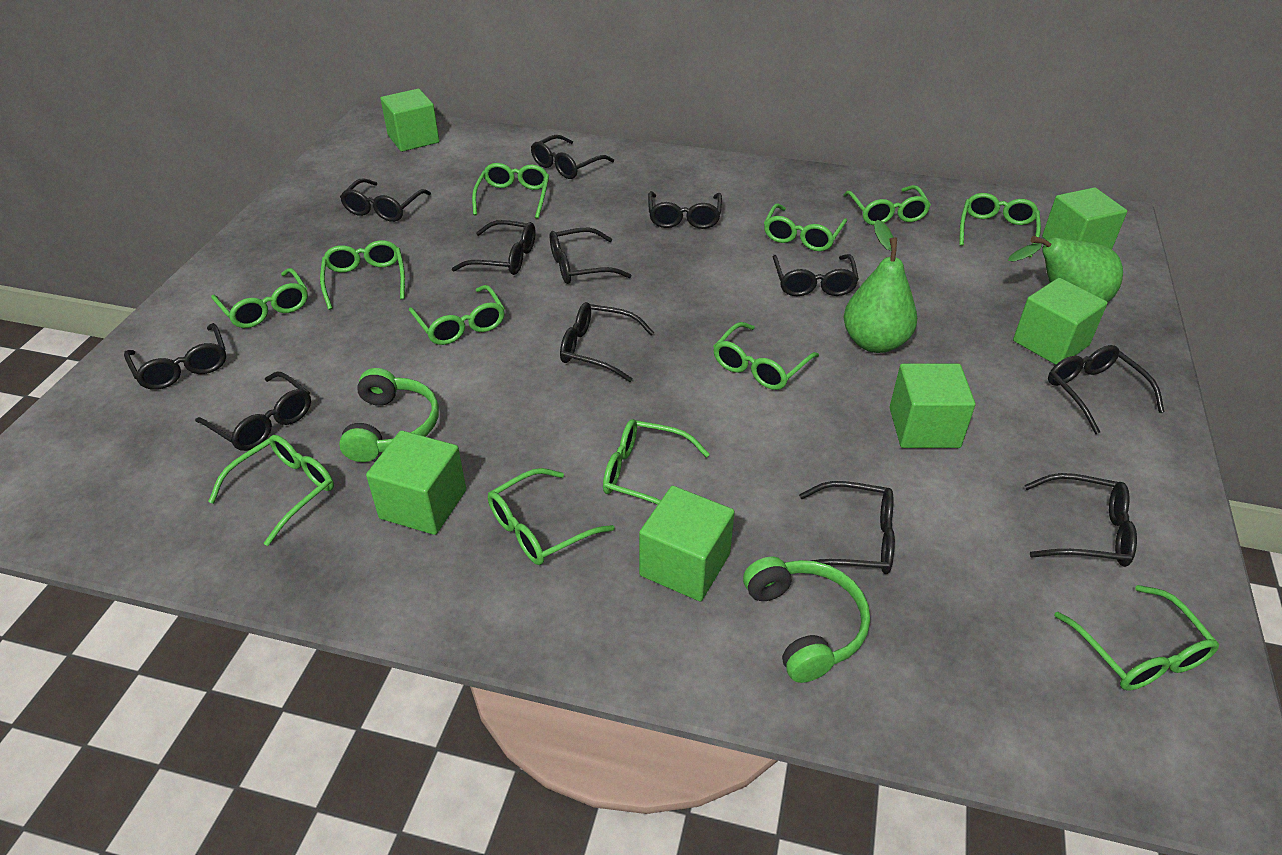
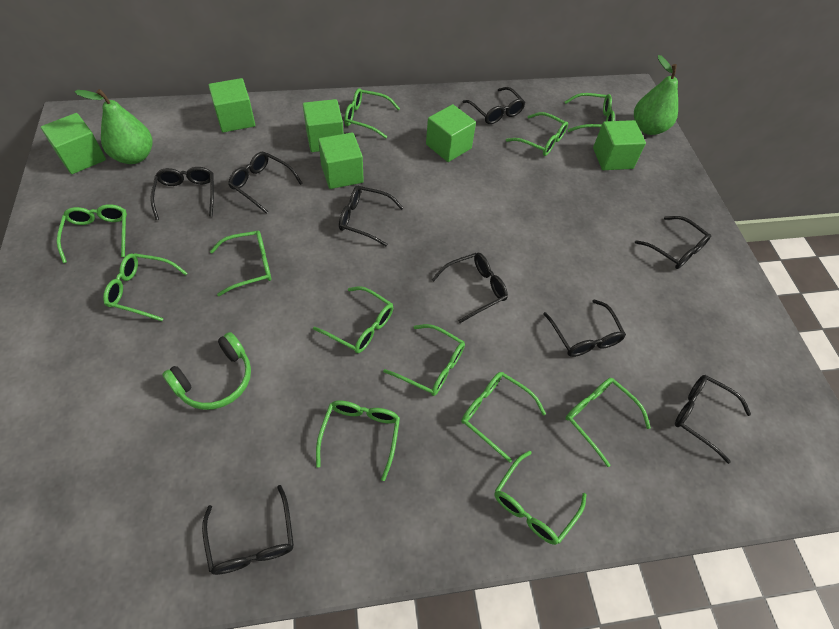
black glasses: 12 -> 9
green headphones: 2 -> 1

